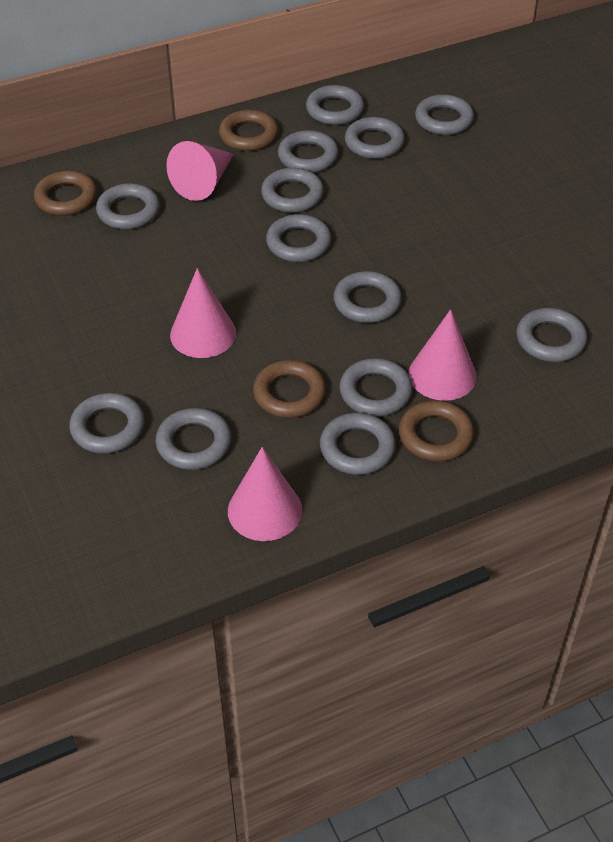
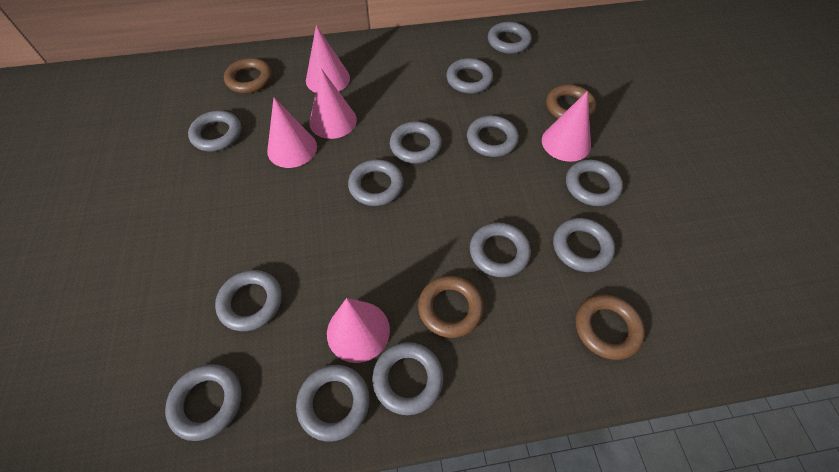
pink cone: 4 -> 5

